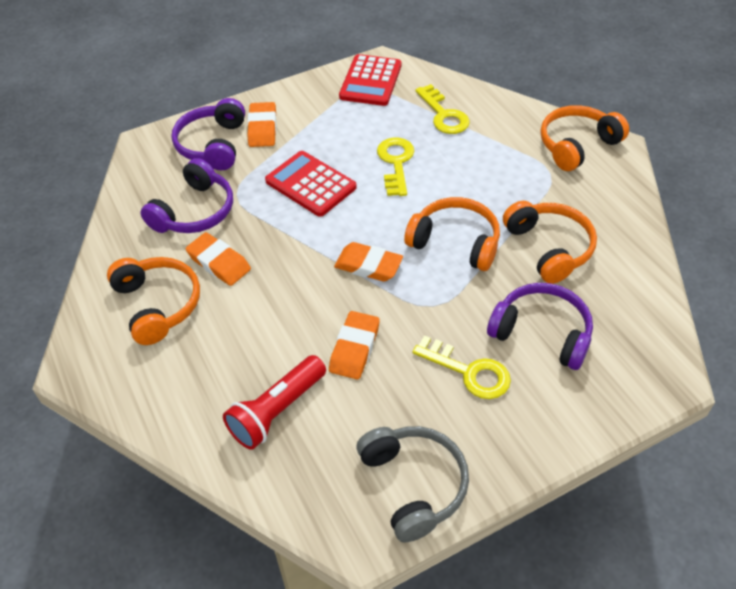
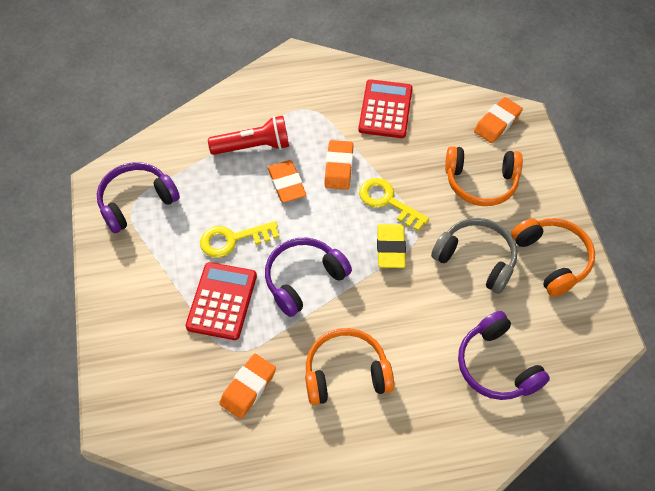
orange headphones: 4 -> 3
yellow eraser: 0 -> 1
yellow key: 3 -> 2

